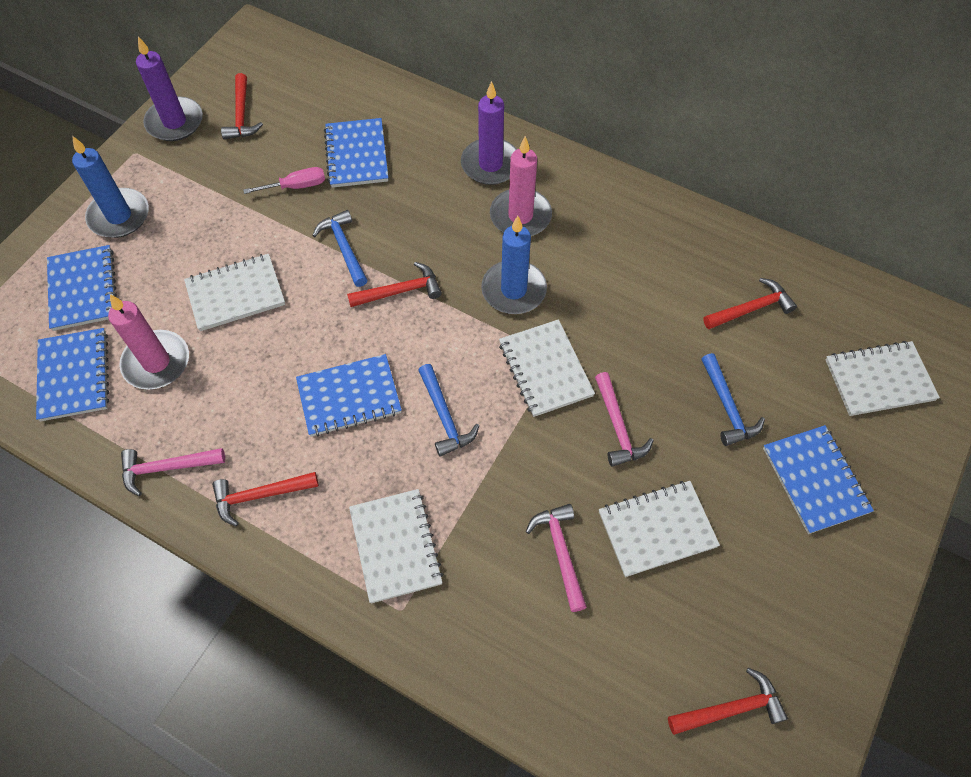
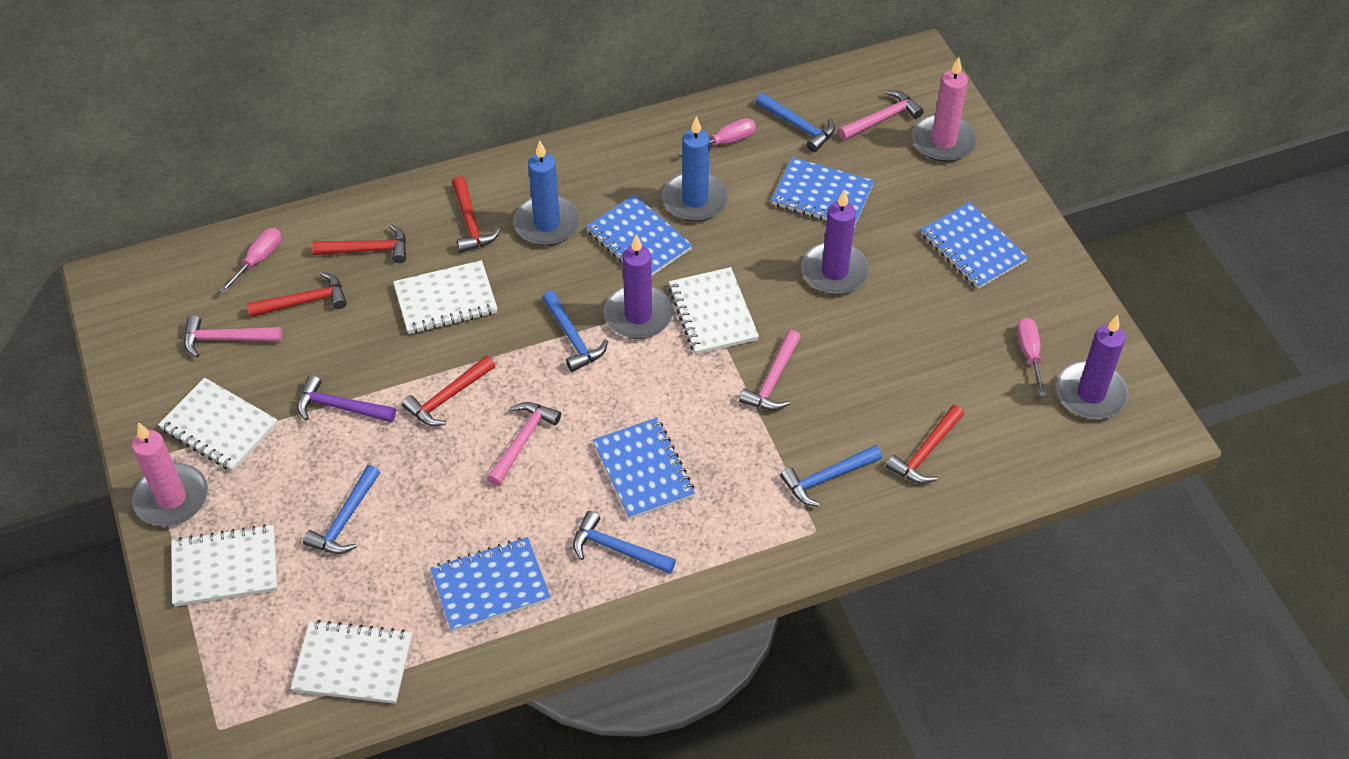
blue hammer: 3 -> 5
pink hammer: 3 -> 4
pink screwdriver: 1 -> 3
purple candle: 2 -> 3
purple hammer: 0 -> 1

